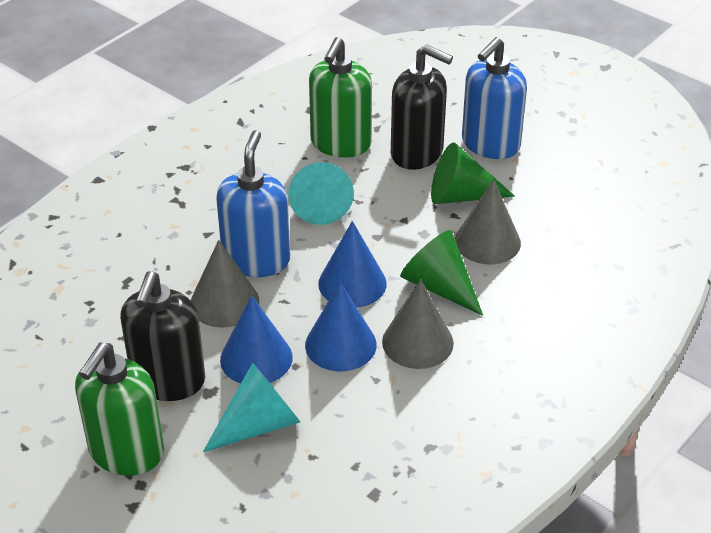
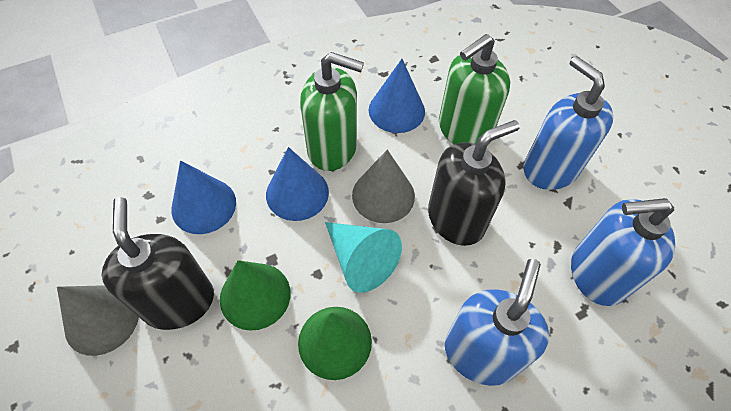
blue soap dispenser: 2 -> 3
grey cone: 3 -> 2
turquoise cone: 2 -> 1

